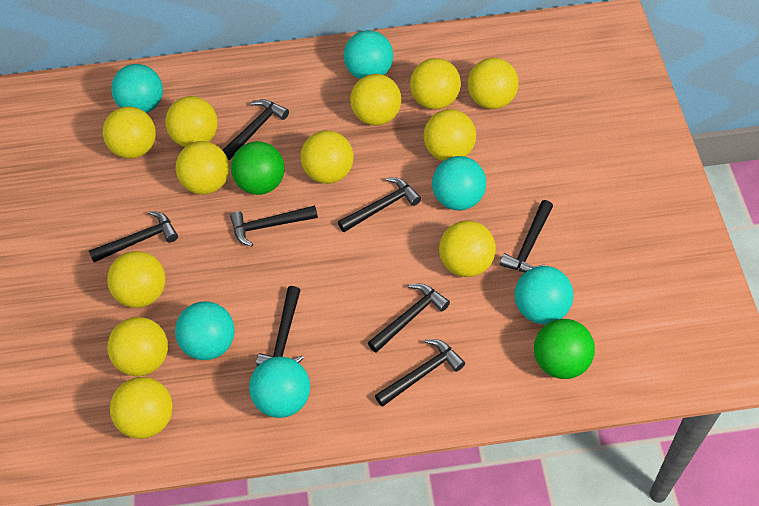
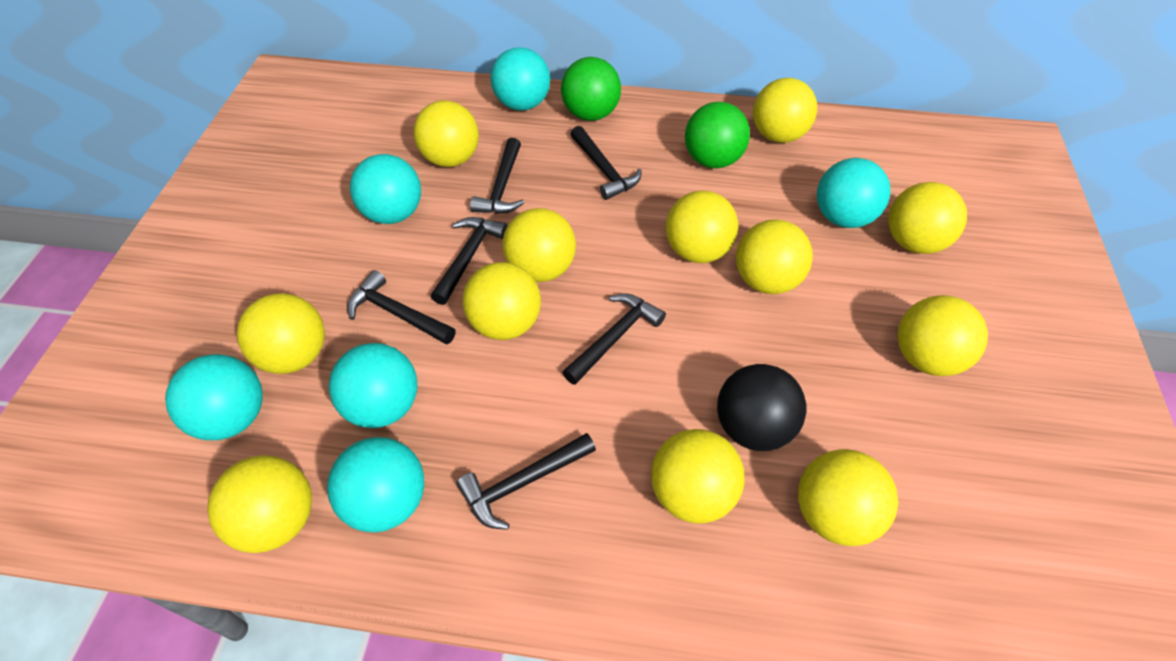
black ball: 0 -> 1
black hammer: 8 -> 6

